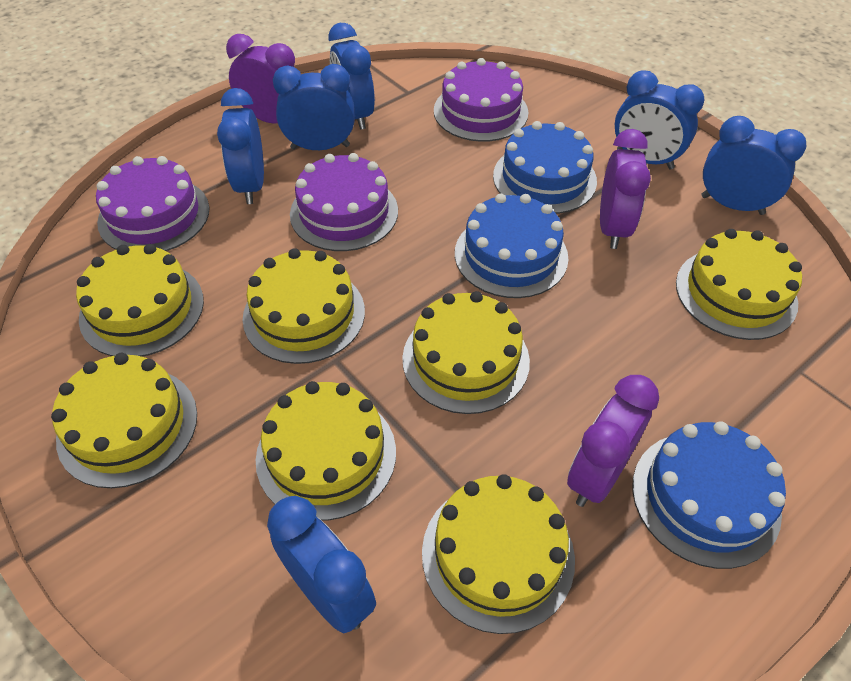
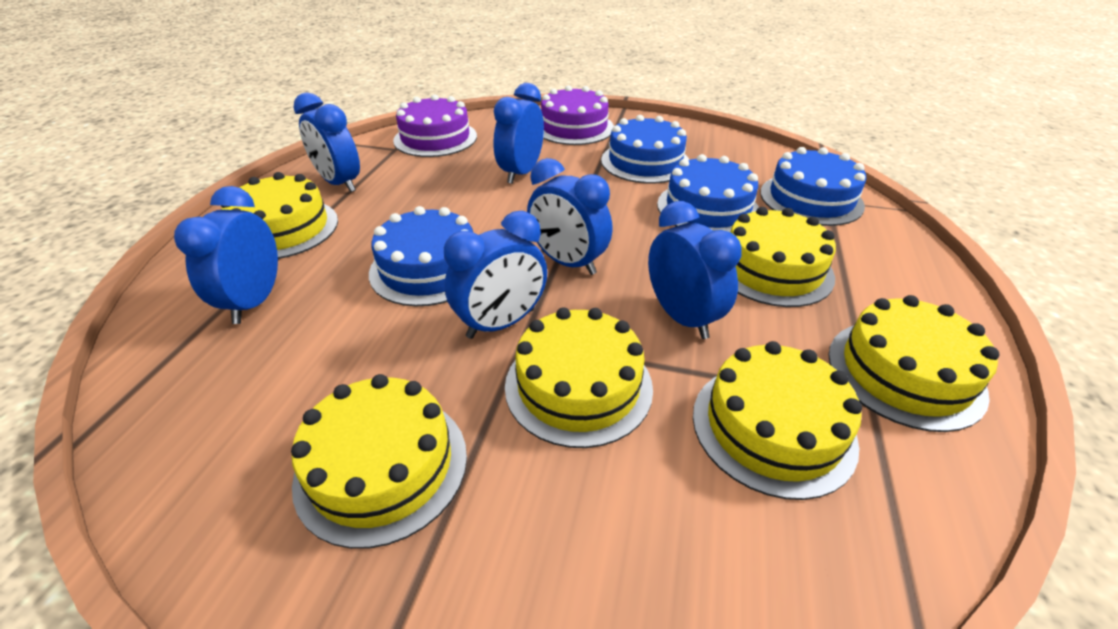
blue cake: 3 -> 4
purple cake: 3 -> 2
purple clock: 3 -> 0
yellow cake: 7 -> 6

